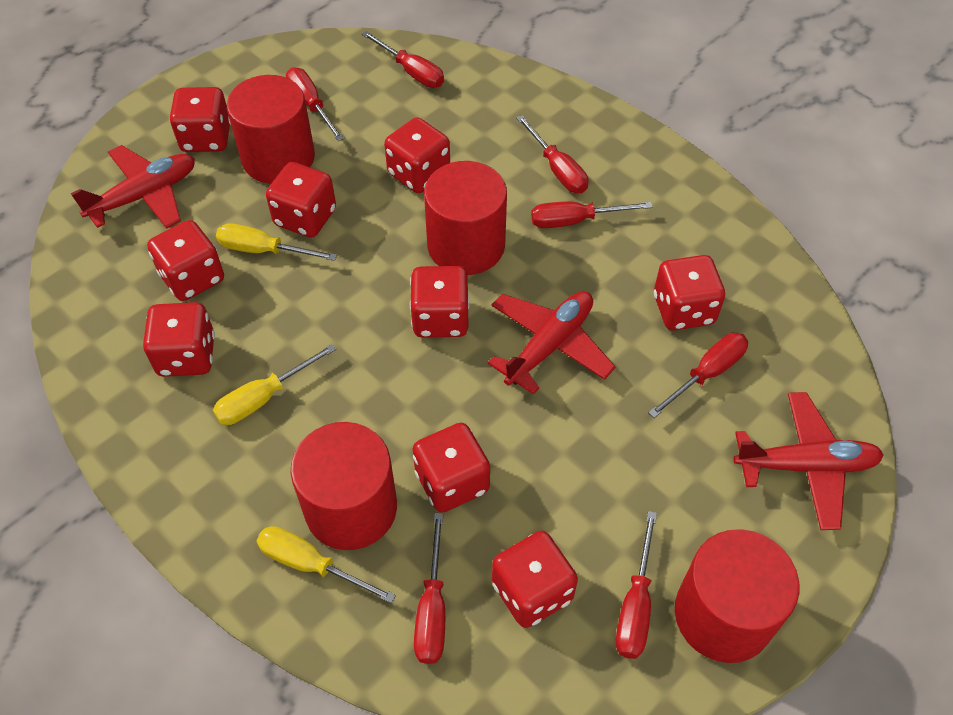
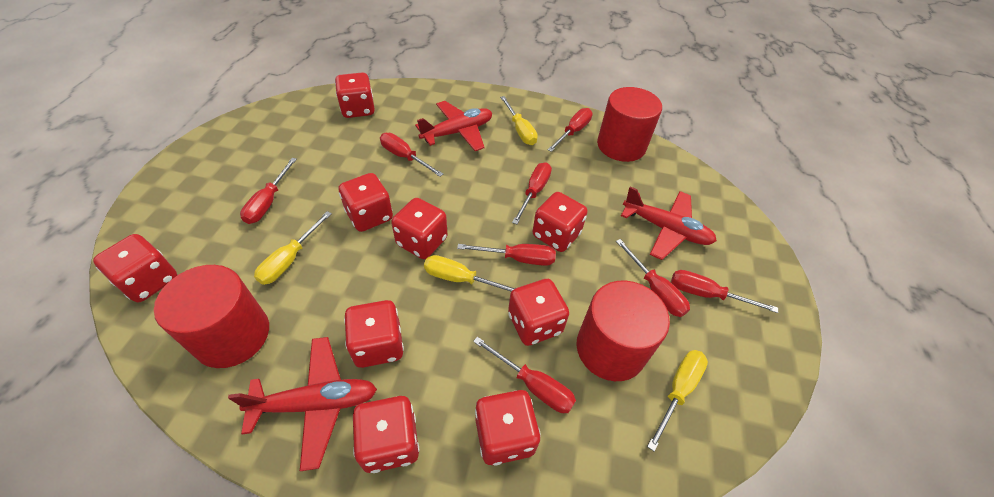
red cylinder: 4 -> 3
red screwdriver: 7 -> 8
yellow screwdriver: 3 -> 4

